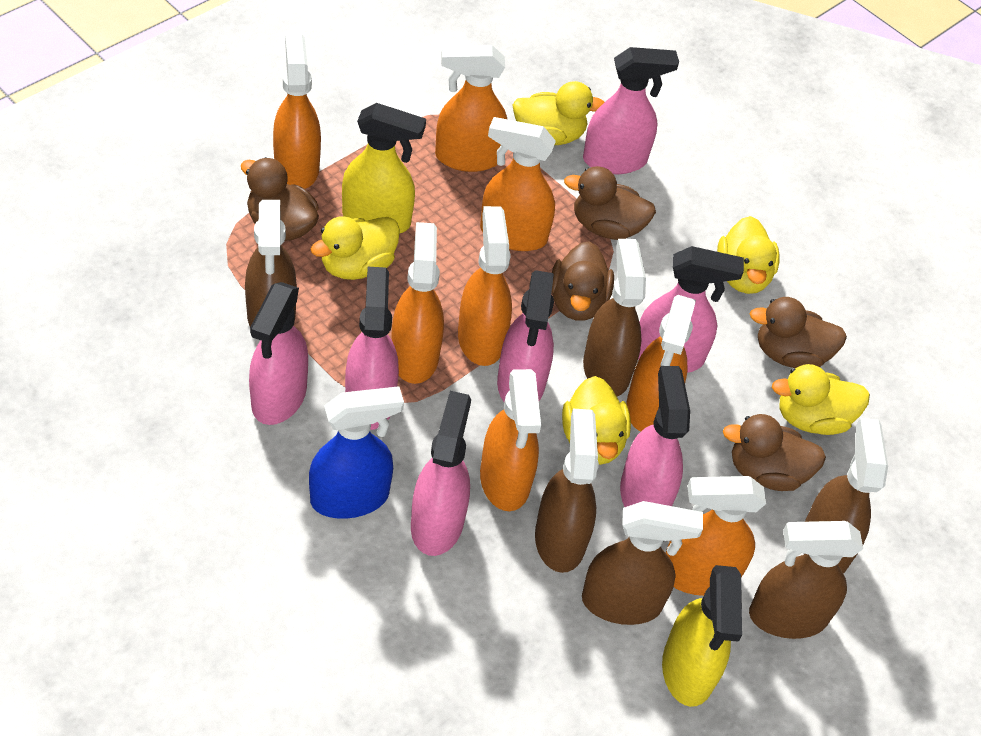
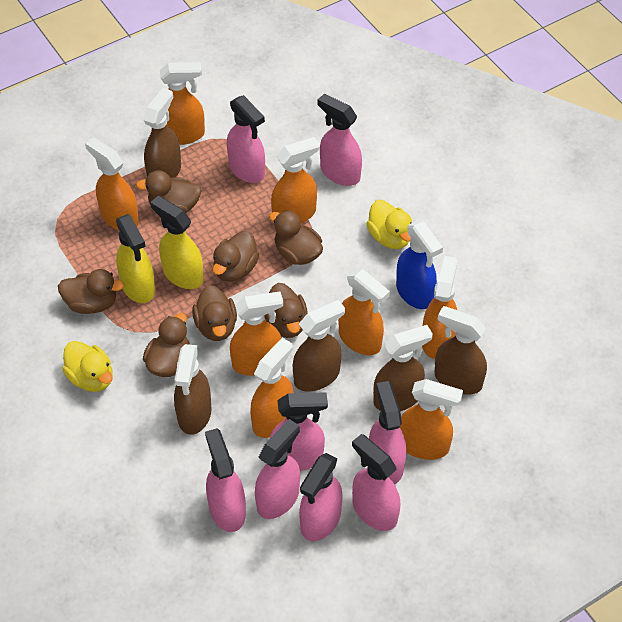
brown duck: 5 -> 7
brown spray bottle: 6 -> 5
pink spray bottle: 7 -> 8
yellow duck: 5 -> 2

